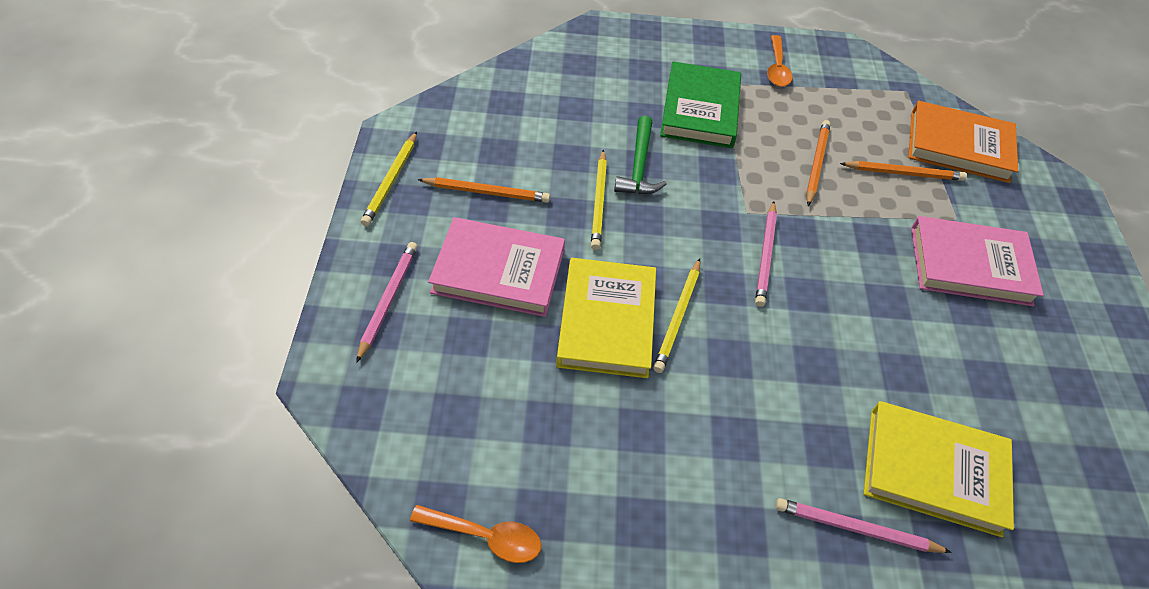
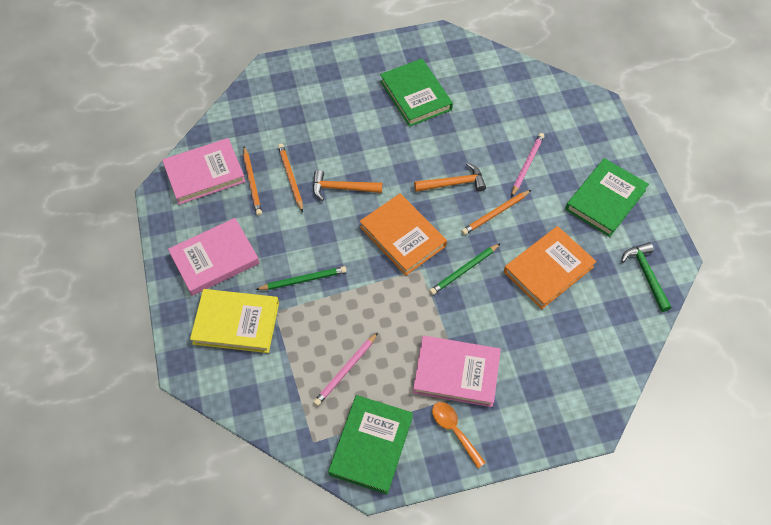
green book: 1 -> 3
green pencil: 0 -> 2
orange book: 1 -> 2
orange hammer: 0 -> 2
orange spoon: 2 -> 1
pink book: 2 -> 3
pink pencil: 3 -> 2
yellow book: 2 -> 1
yellow pencil: 3 -> 0

